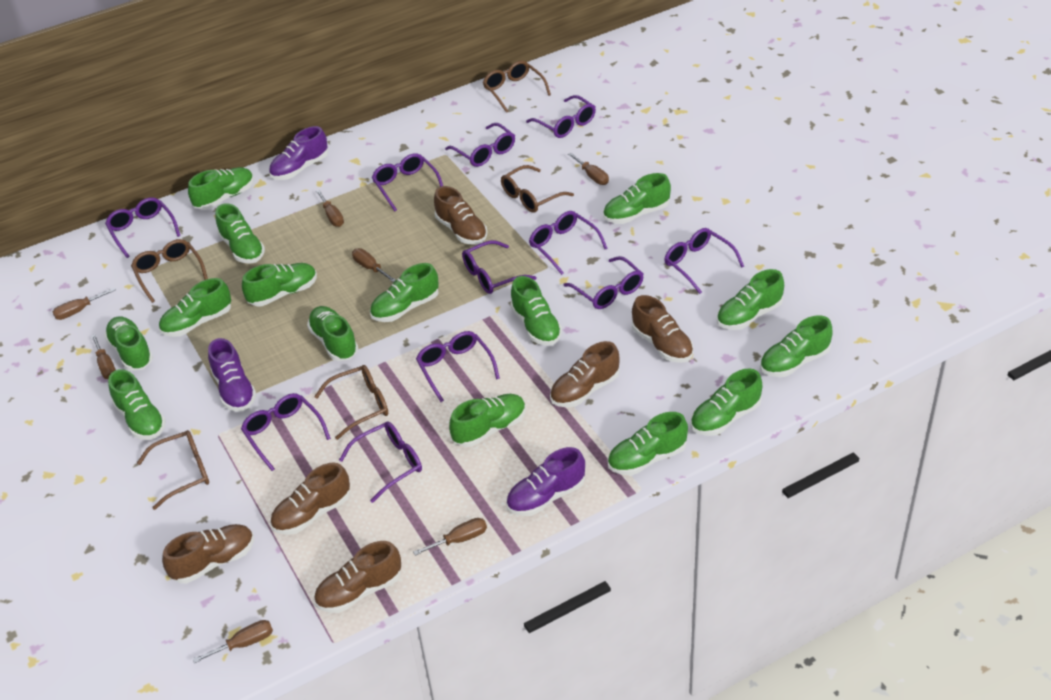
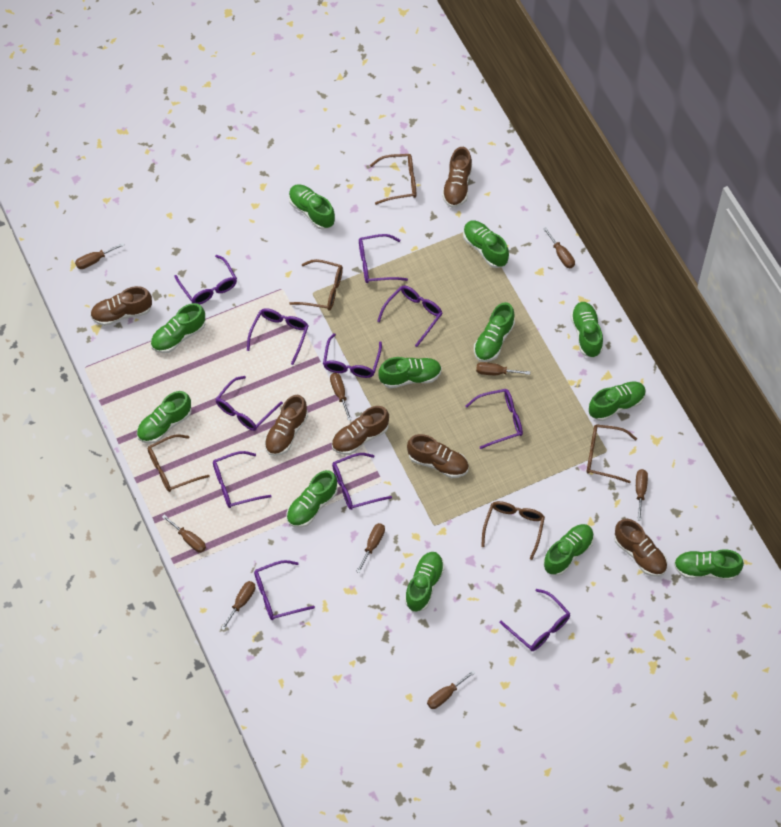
brown screwdriver: 7 -> 9
green shoe: 15 -> 12
purple shoe: 3 -> 0

